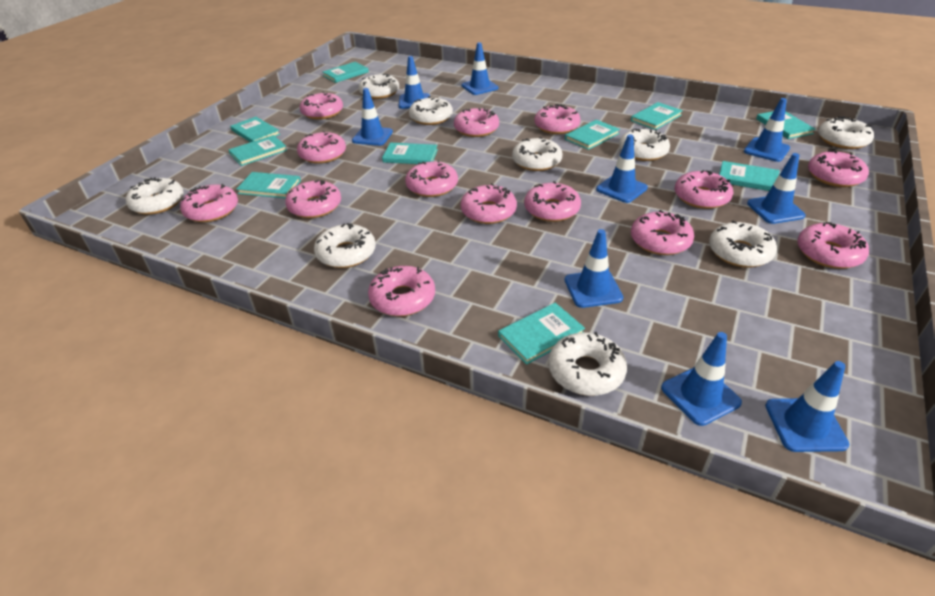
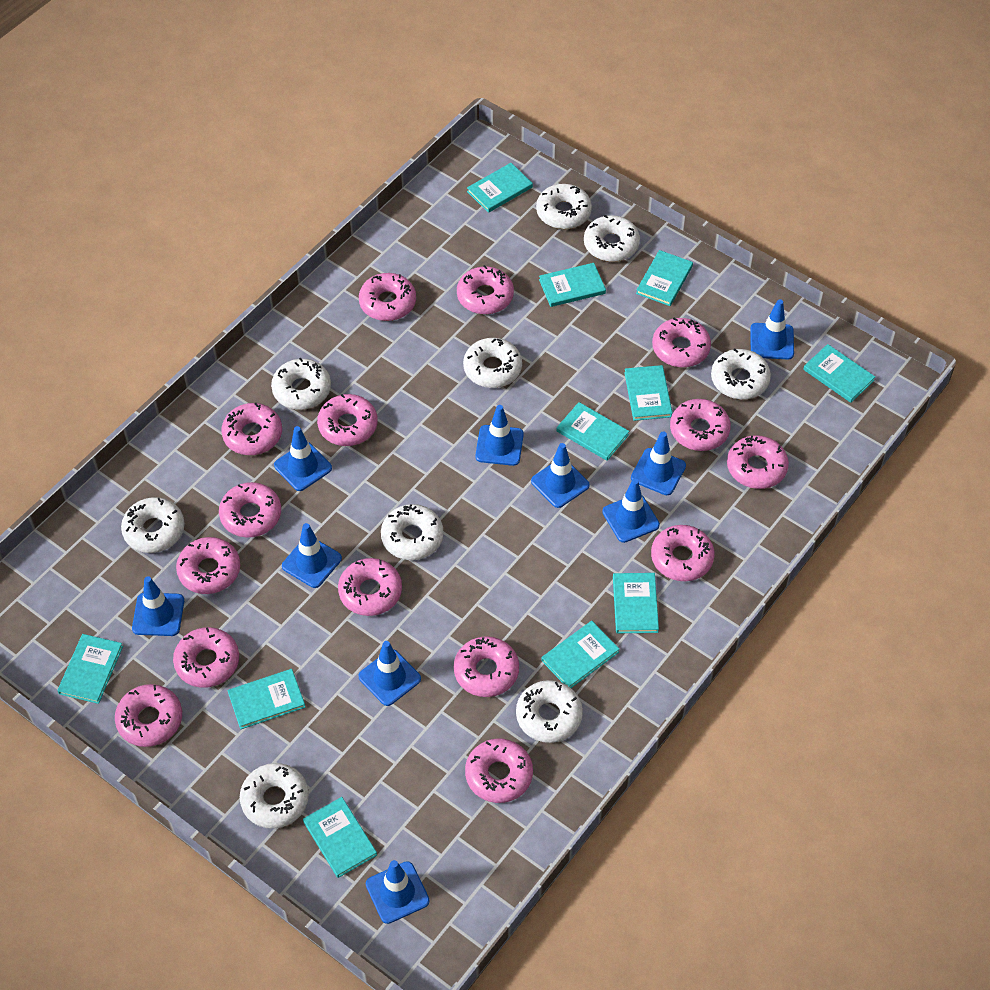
blue traffic cone: 9 -> 10
pink donut: 14 -> 15
turquoise book: 10 -> 11

